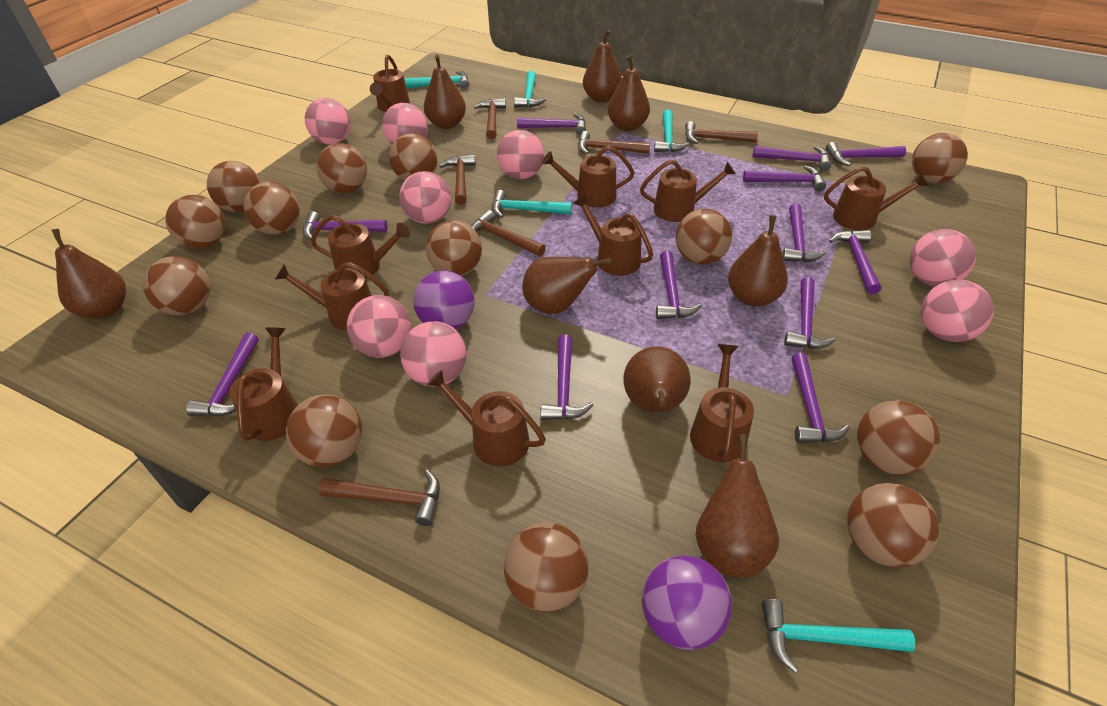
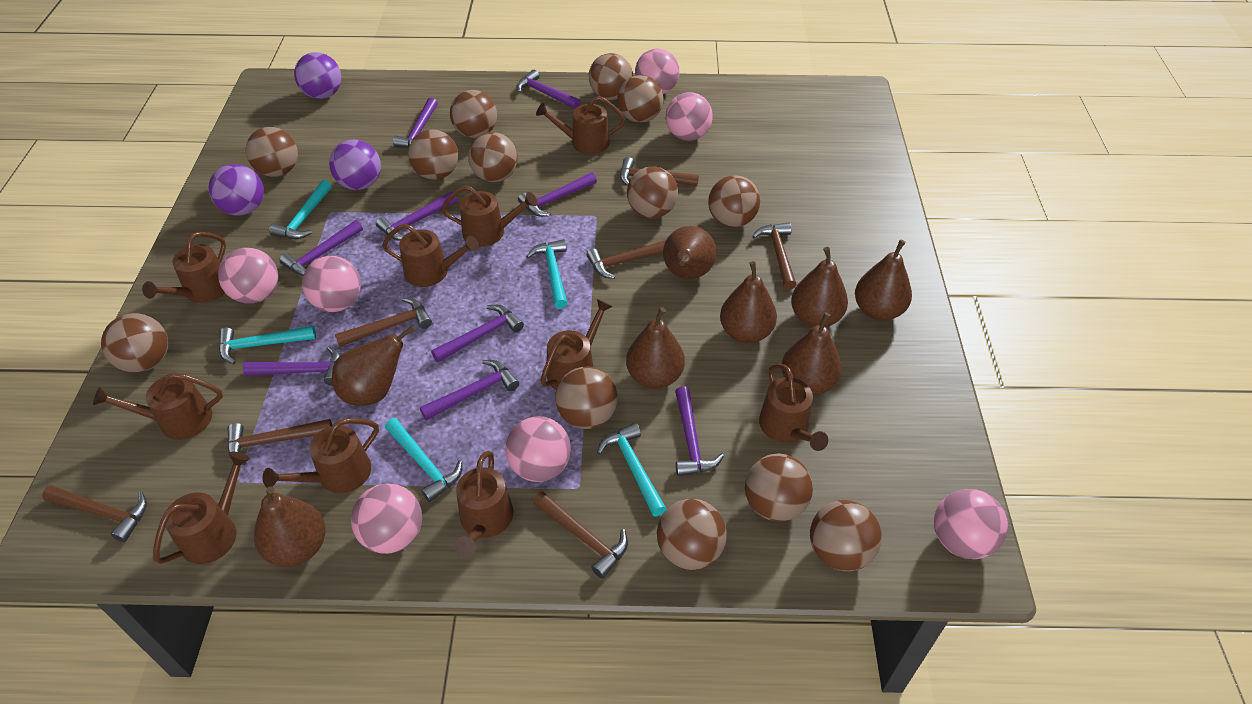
brown hammer: 6 -> 7
pink ball: 8 -> 7
purple ball: 2 -> 3
purple hammer: 12 -> 9

